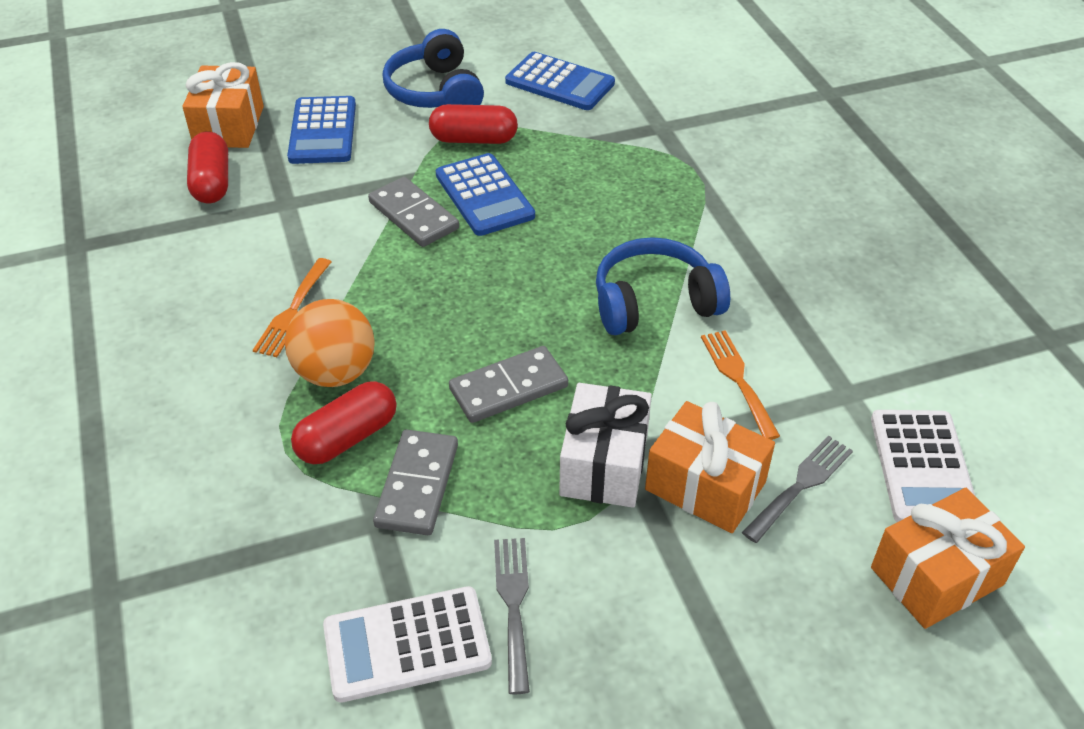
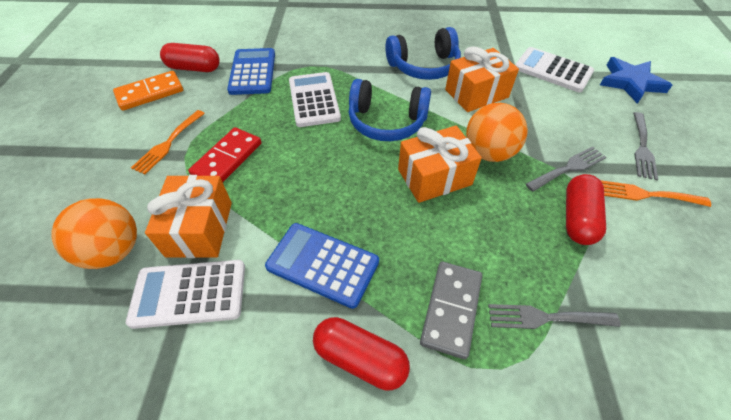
blue calculator: 3 -> 2
blue star: 0 -> 1
grey domino: 3 -> 1
grey fork: 2 -> 3
orange ball: 1 -> 2
orange domino: 0 -> 1
red domino: 0 -> 1
white calculator: 2 -> 3
white gift: 1 -> 0

